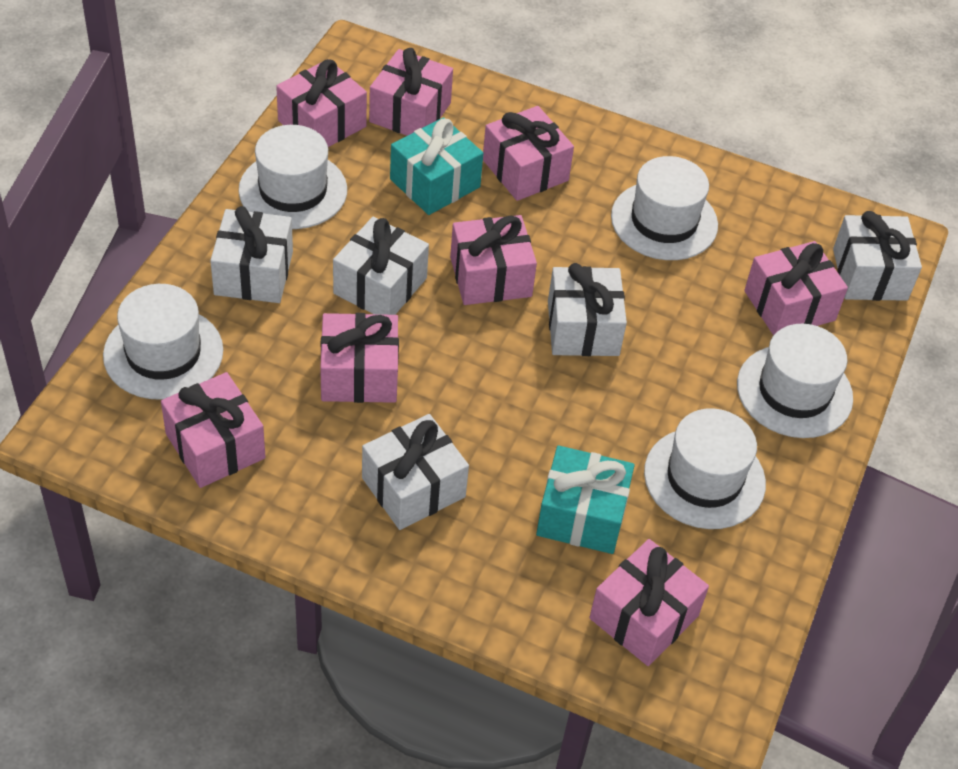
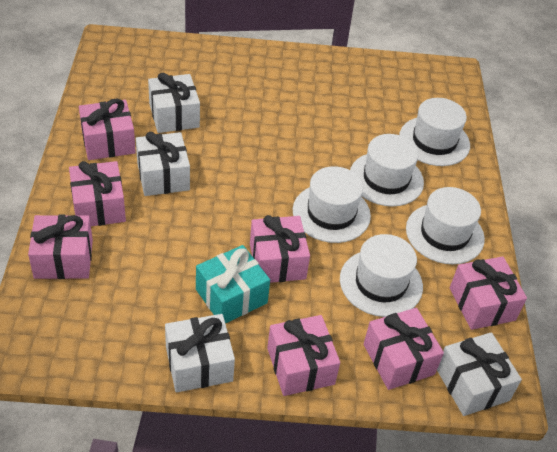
pink gift: 8 -> 7
turquoise gift: 2 -> 1
white gift: 5 -> 4

